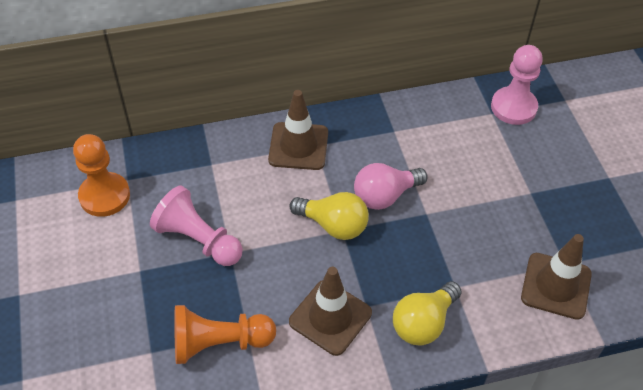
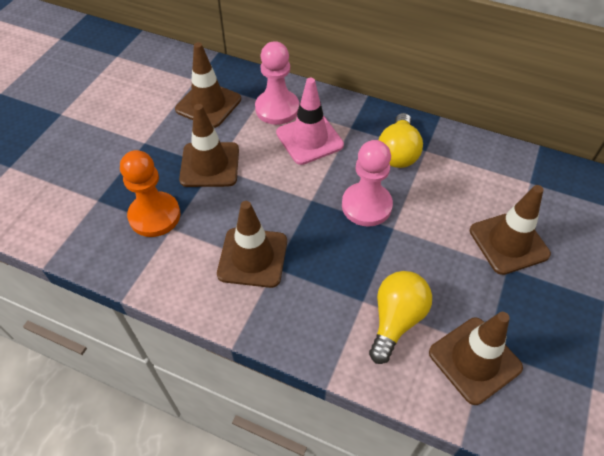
brown traffic cone: 3 -> 5
orange pawn: 2 -> 1
pink light bulb: 1 -> 0
pink traffic cone: 0 -> 1

